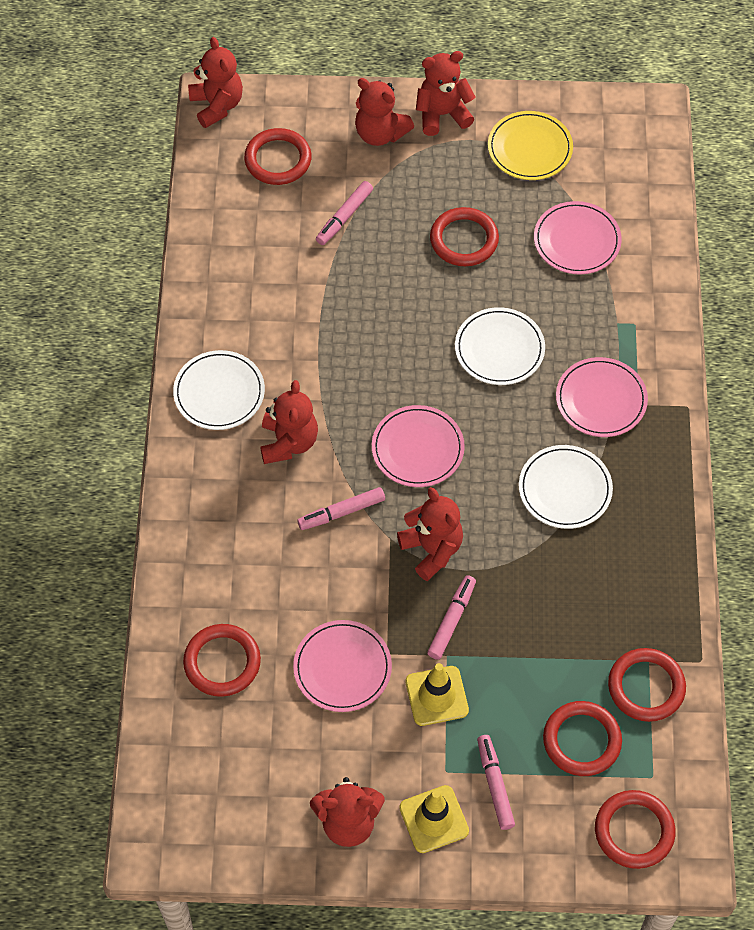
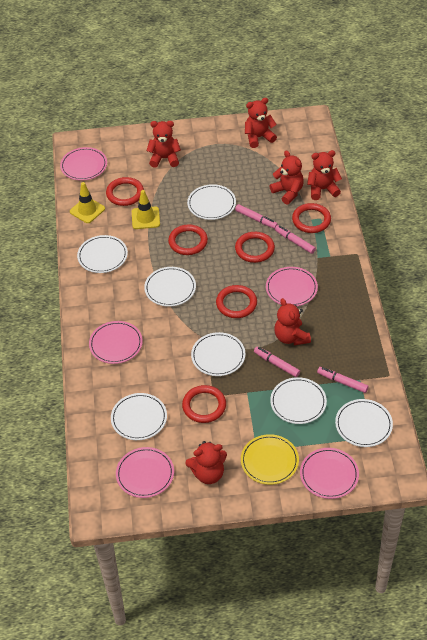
pink plate: 4 -> 5
white plate: 3 -> 7

